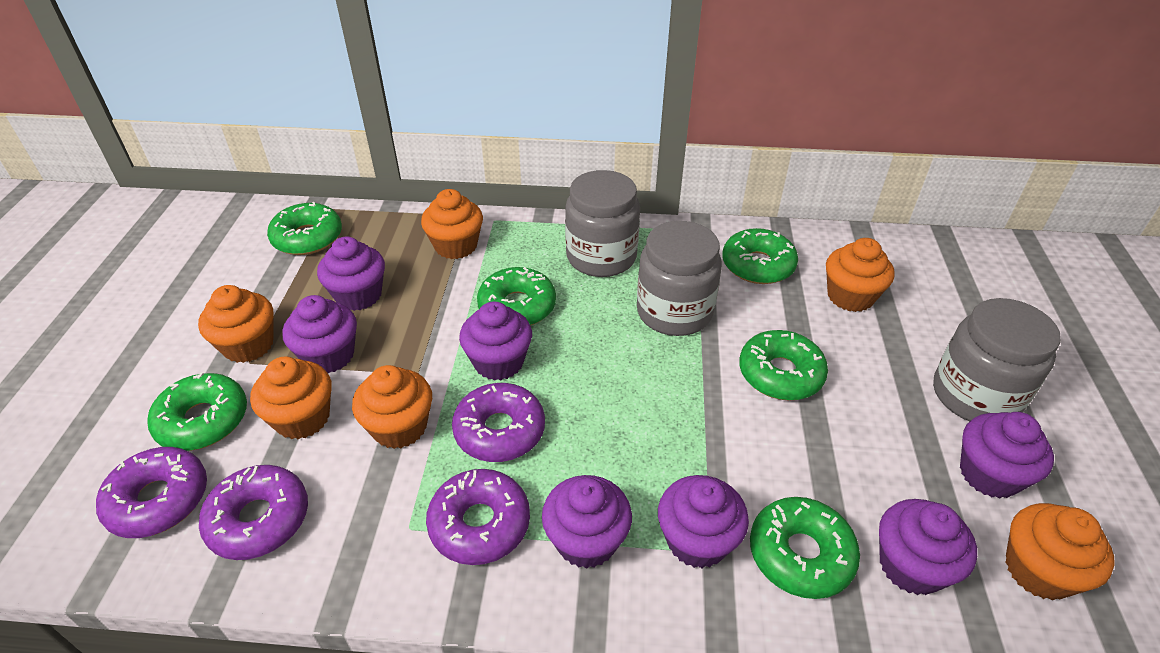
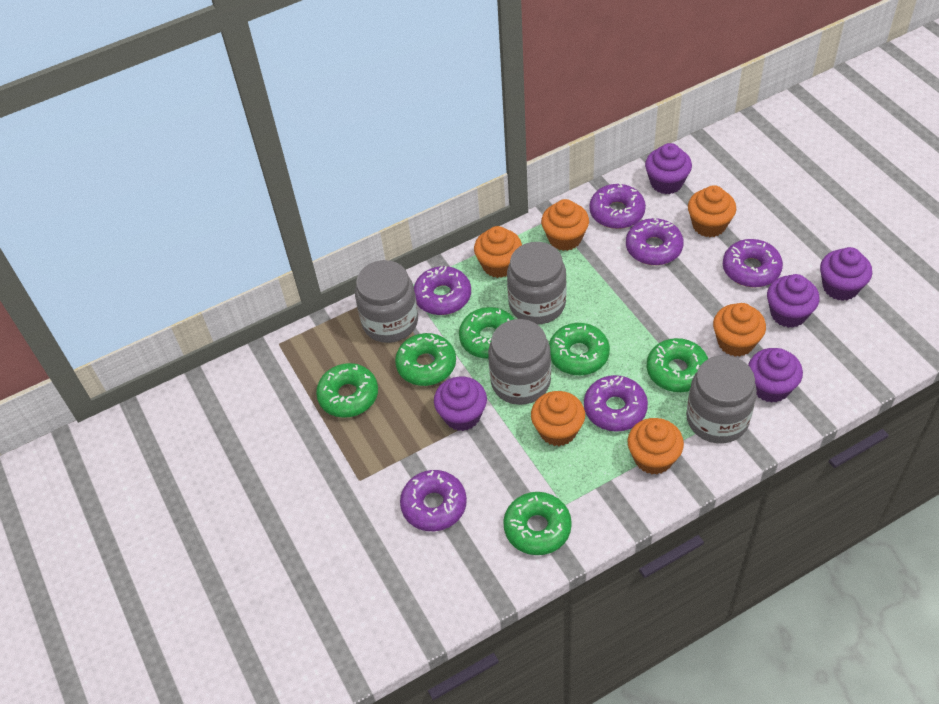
grey jar: 3 -> 4
purple cupcake: 7 -> 5
purple donut: 4 -> 6

